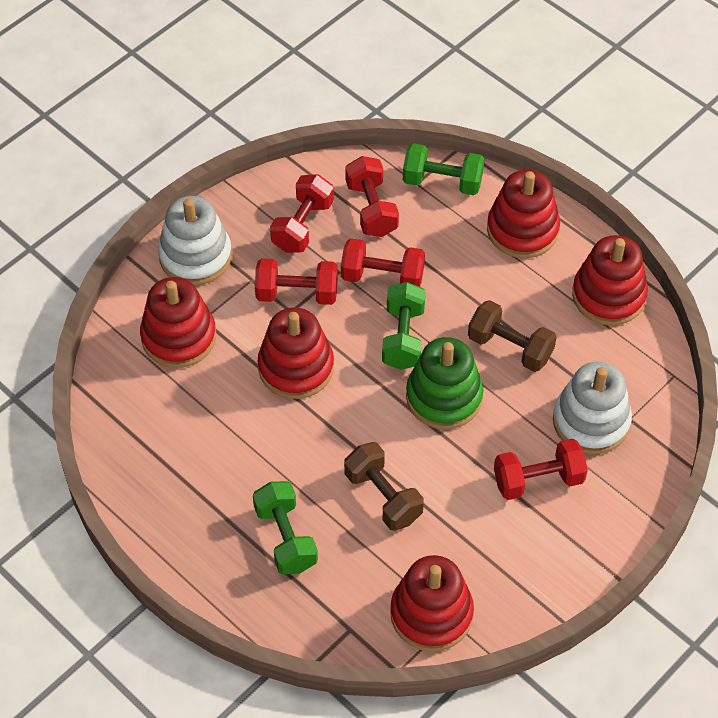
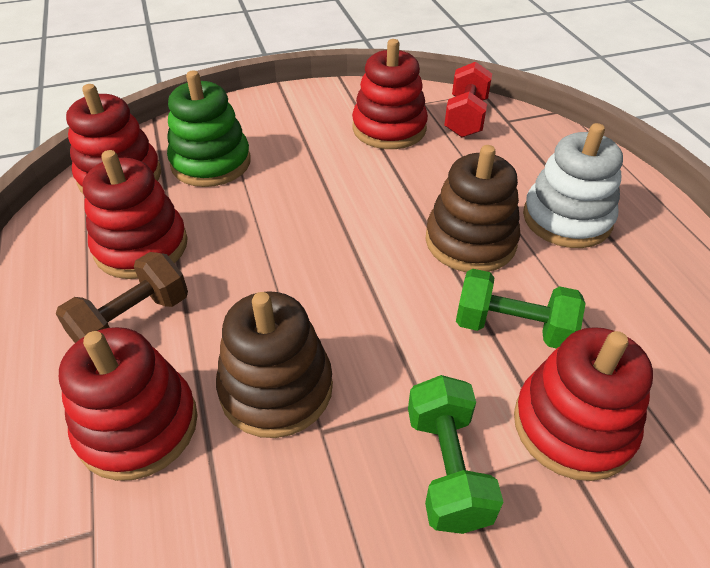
brown dumbbell: 2 -> 1
brown stacking toy: 0 -> 2
green dumbbell: 3 -> 2
red dumbbell: 5 -> 1
white stacking toy: 2 -> 1

